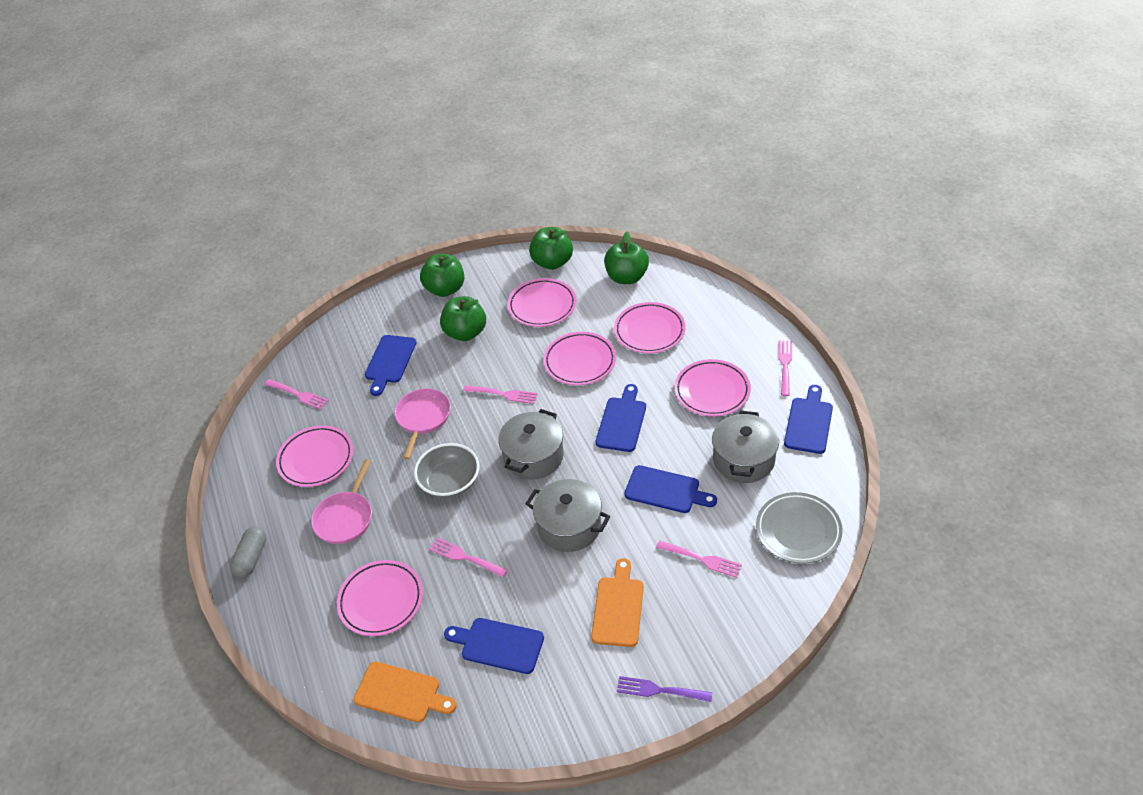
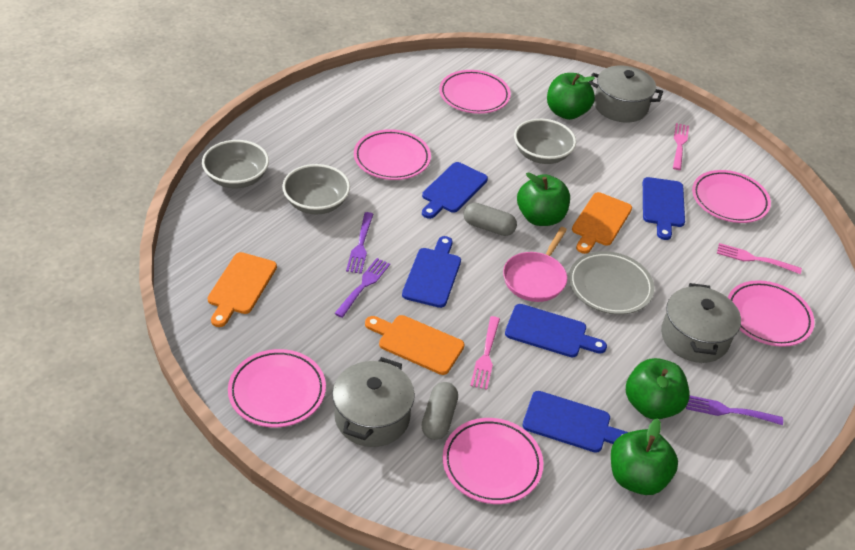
grey bowl: 1 -> 3
grey capsule: 1 -> 2
orange cutting board: 2 -> 3
pink fork: 5 -> 3
pink pan: 2 -> 1
purple fork: 1 -> 3

